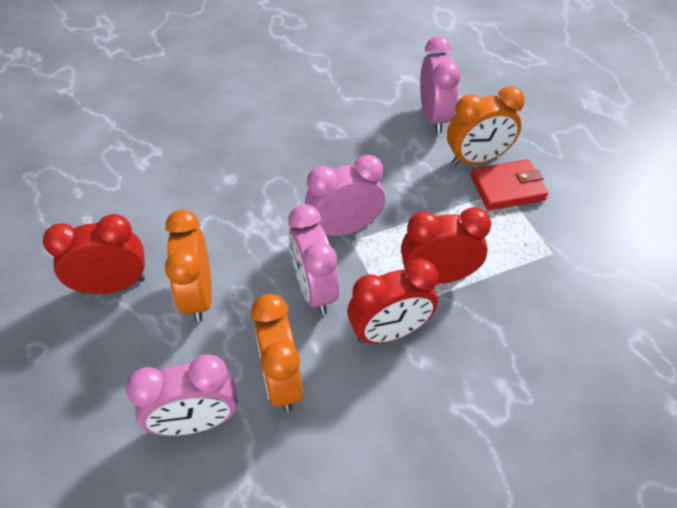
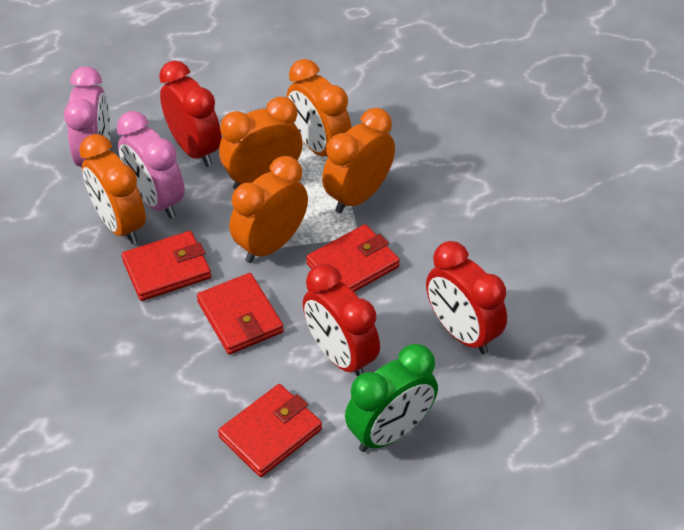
green clock: 0 -> 1
orange clock: 3 -> 5
pink clock: 4 -> 2
red wallet: 1 -> 4

